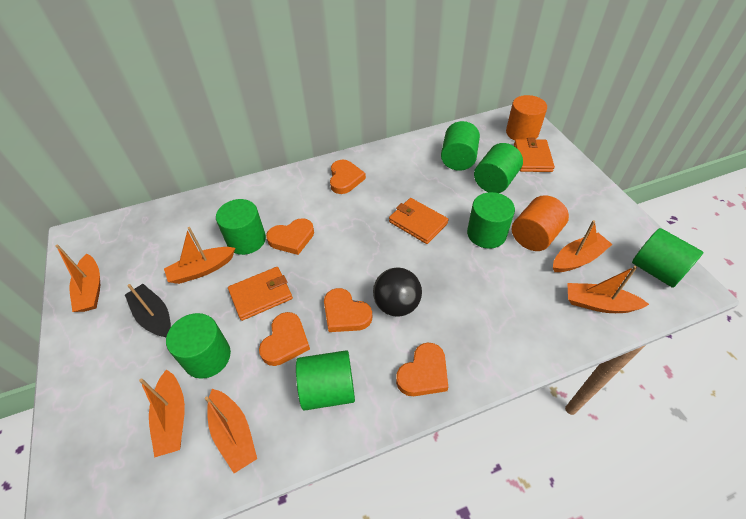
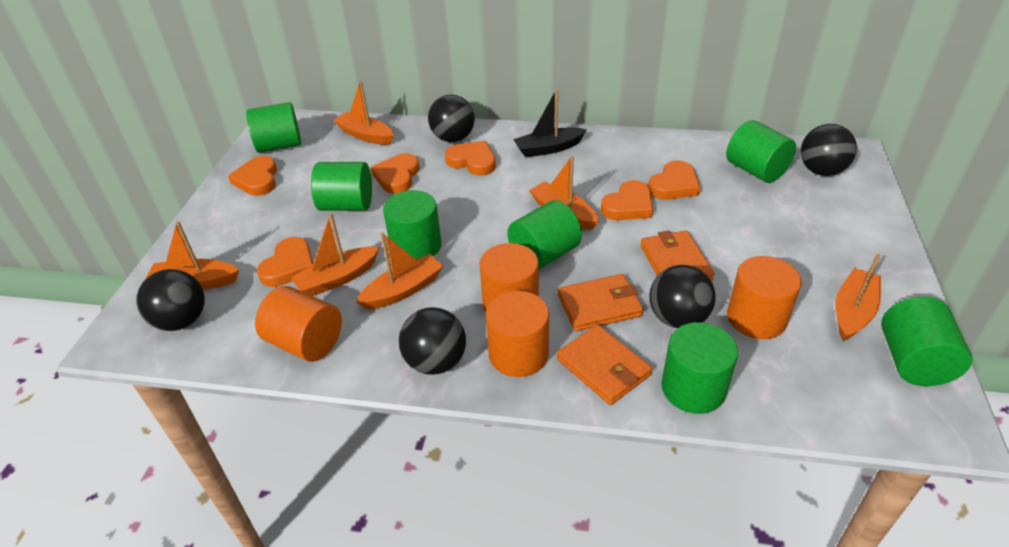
black ball: 1 -> 5
orange cylinder: 2 -> 4
orange heart: 5 -> 6

